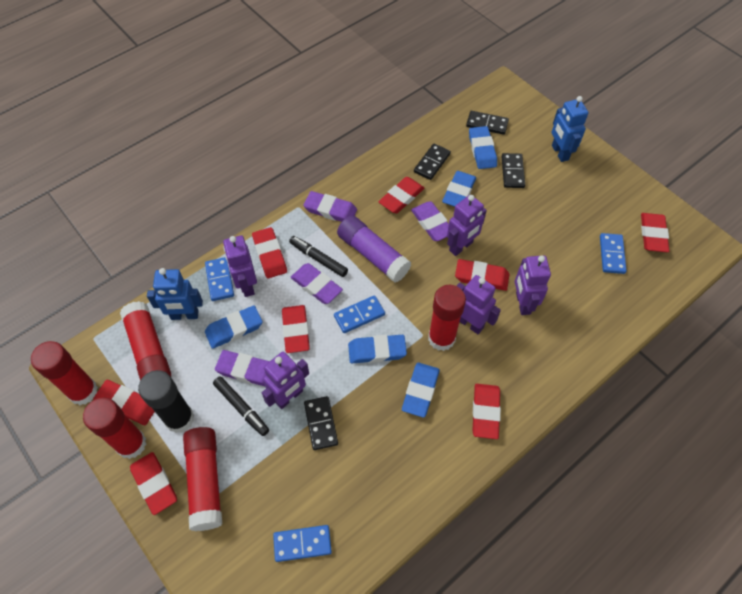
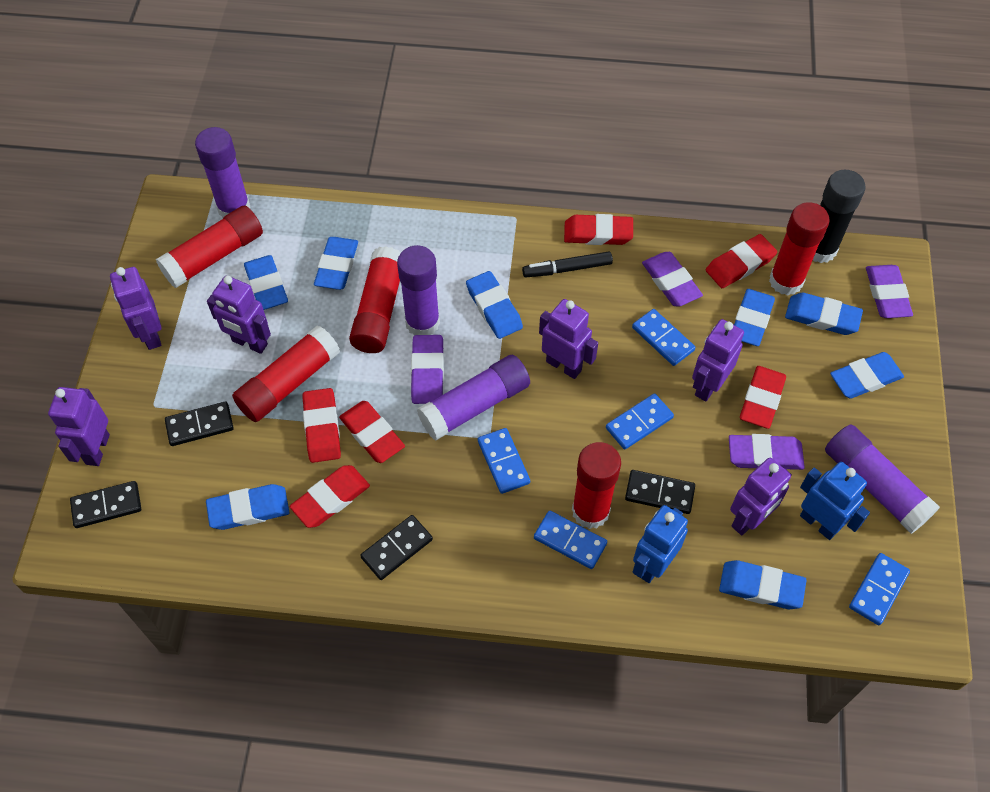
black marker: 2 -> 1
blue domino: 4 -> 5
blue eraser: 5 -> 8
purple glue stick: 1 -> 4
purple robot: 5 -> 6
red eraser: 8 -> 6

